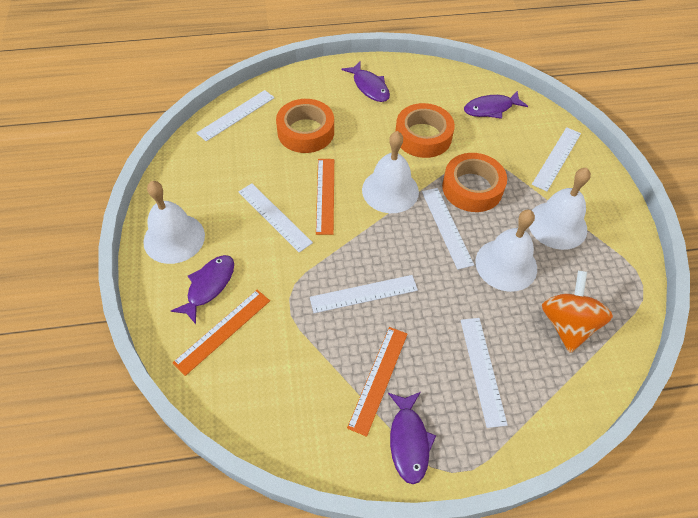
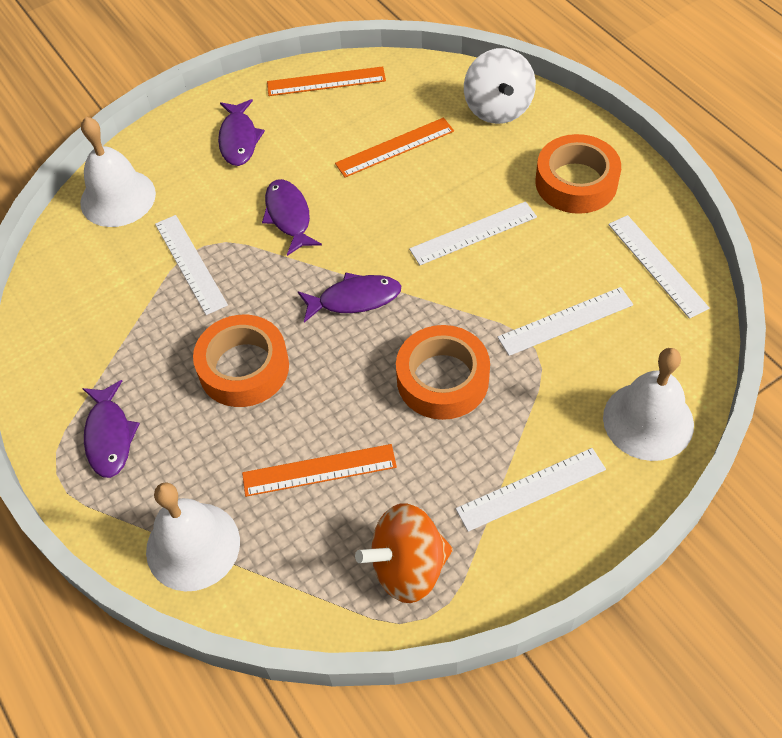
white bell: 4 -> 3
white ruler: 6 -> 5
white spinning top: 0 -> 1

